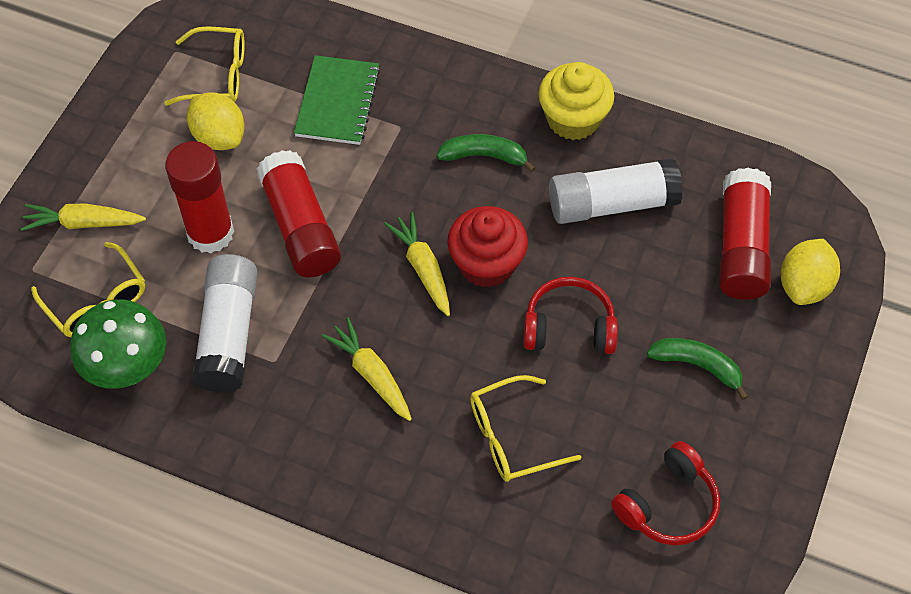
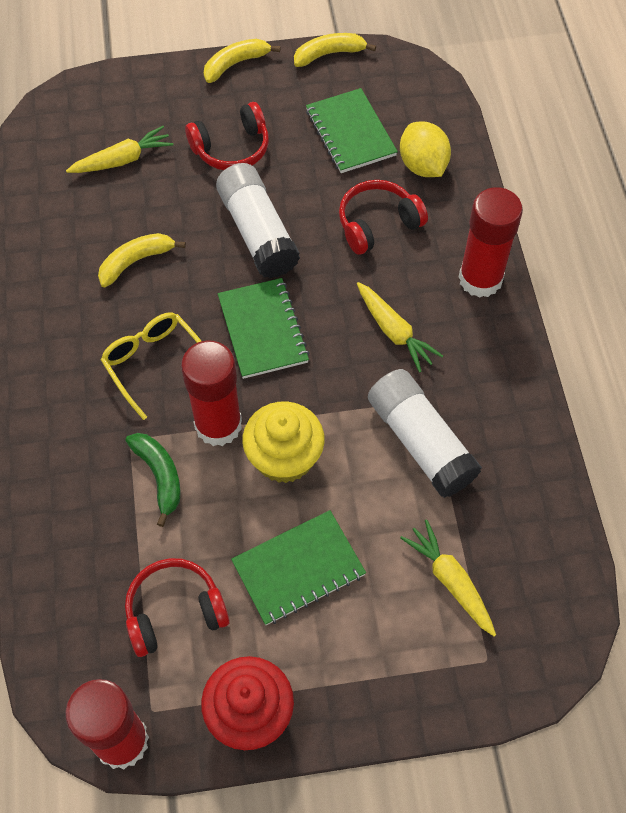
green banana: 2 -> 1
green mushroom: 1 -> 0
green notebook: 1 -> 3
red headphones: 2 -> 3
yellow banana: 0 -> 3
yellow glasses: 3 -> 1
yellow lemon: 2 -> 1

